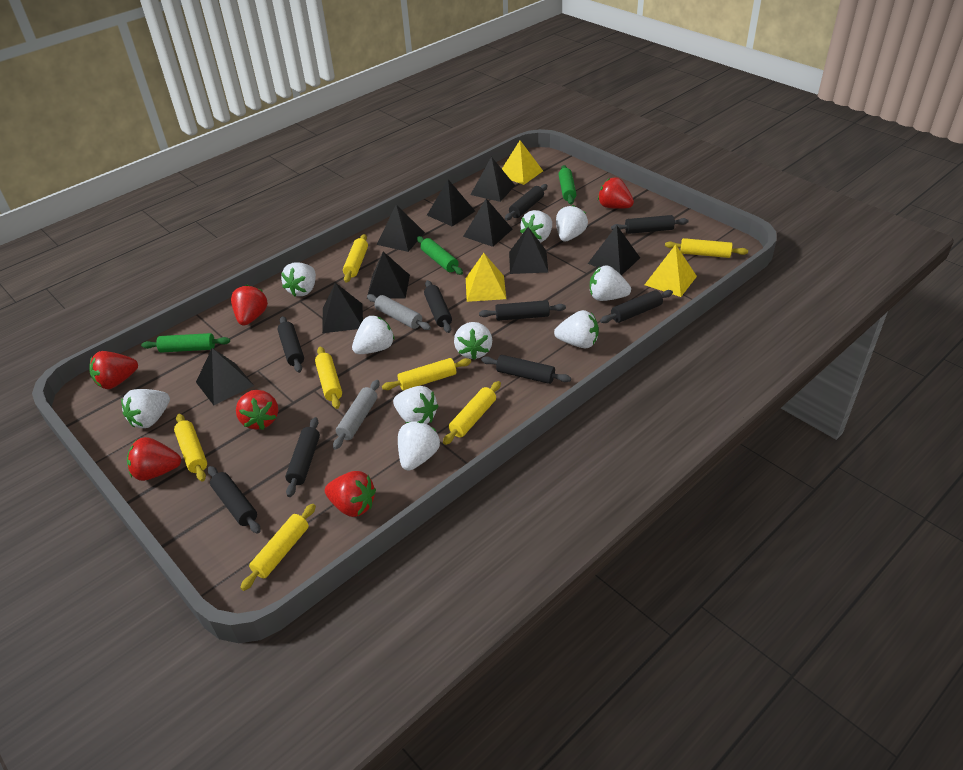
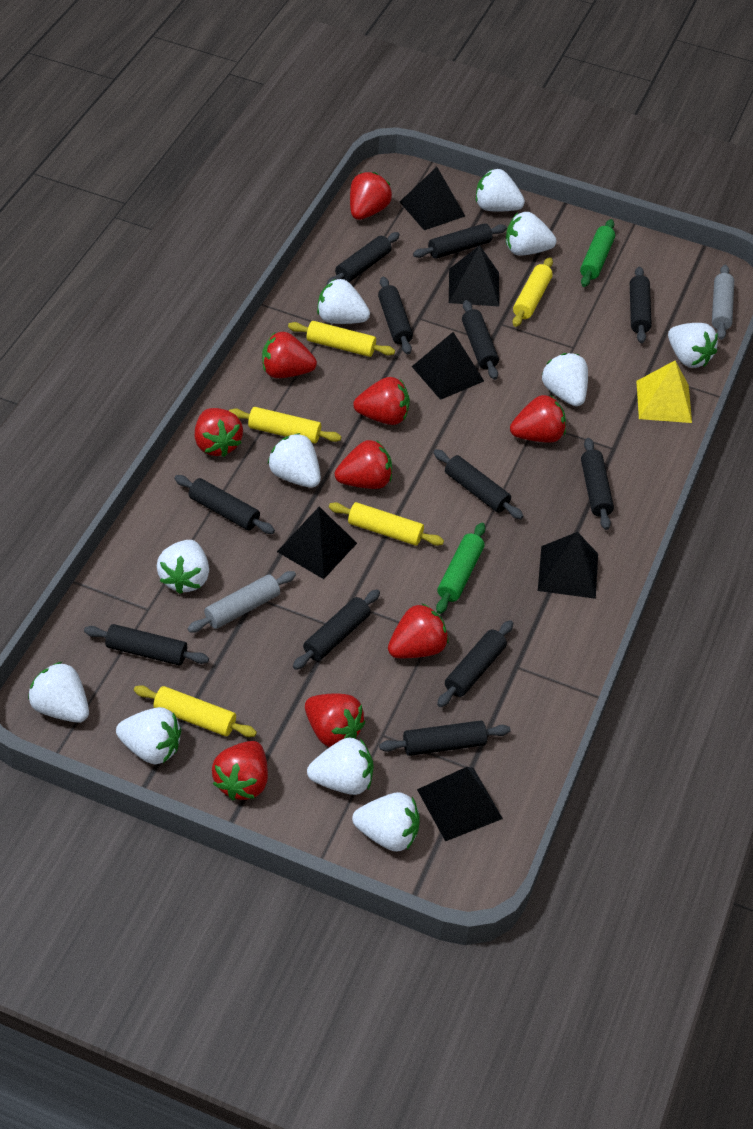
black pyramid: 9 -> 6
black rolling pin: 9 -> 12
green rolling pin: 3 -> 2
red strawberry: 6 -> 9
white strawberry: 10 -> 11
yellow pyramid: 3 -> 1
yellow rolling pin: 7 -> 5

